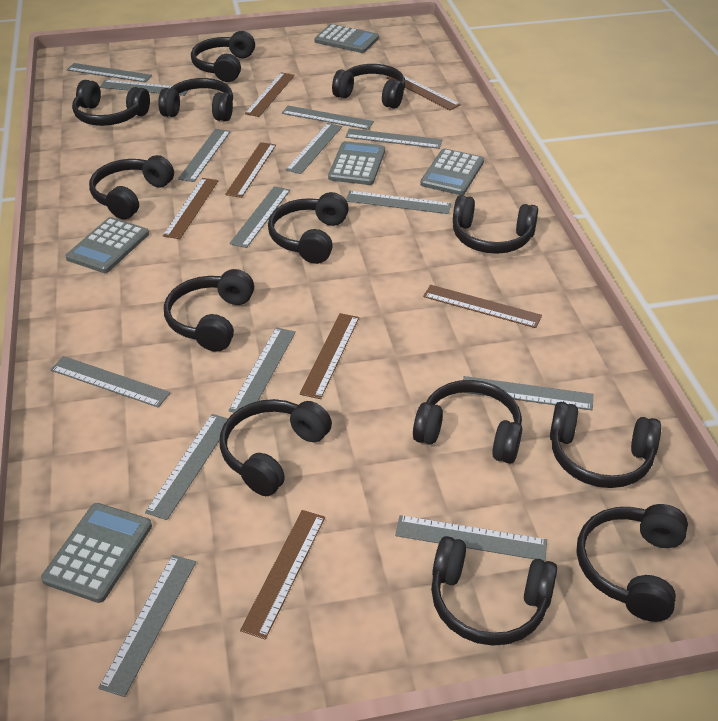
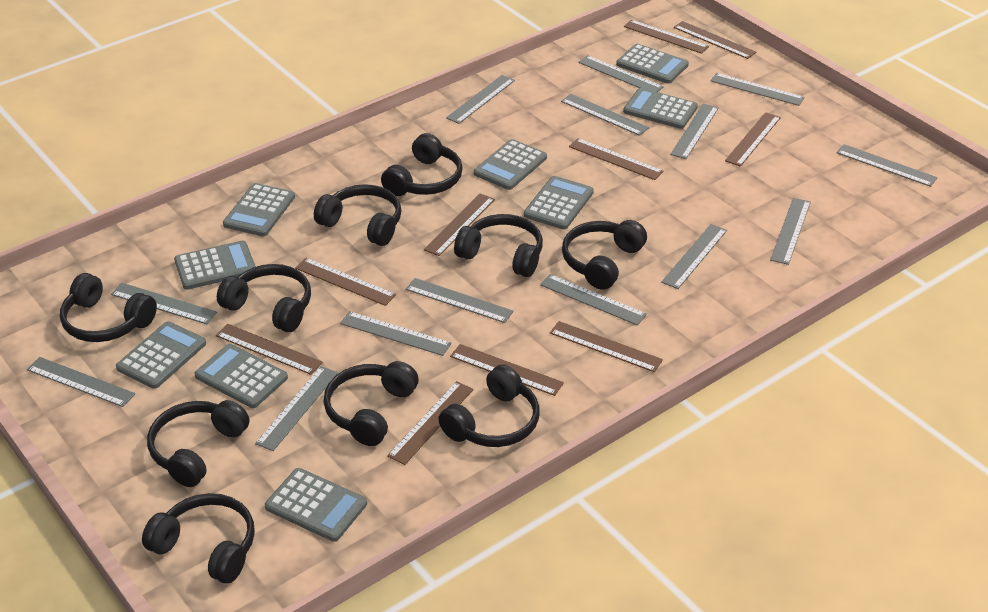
black headphones: 13 -> 10
brown ruler: 7 -> 10
grey calculator: 5 -> 9

